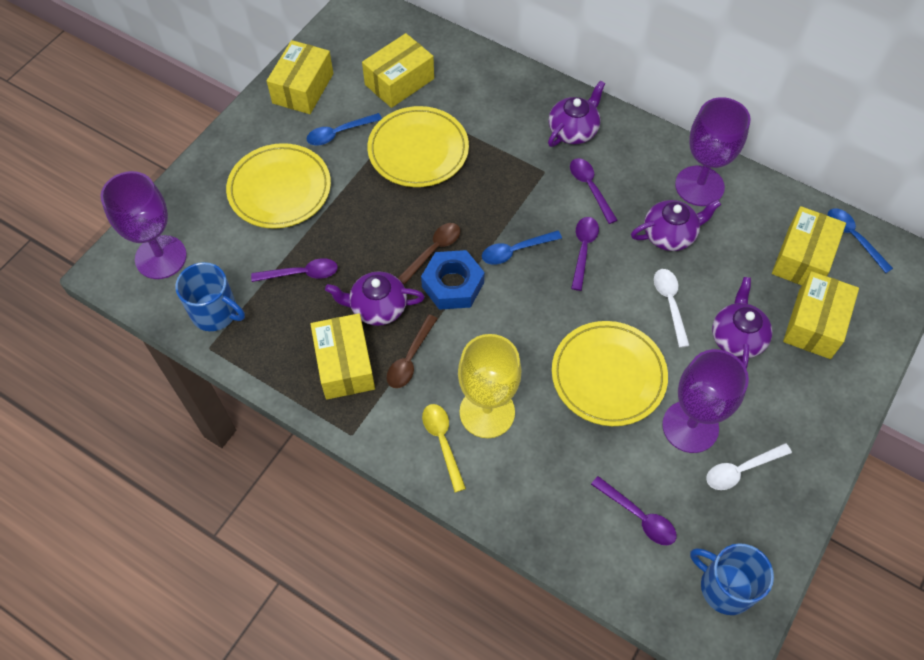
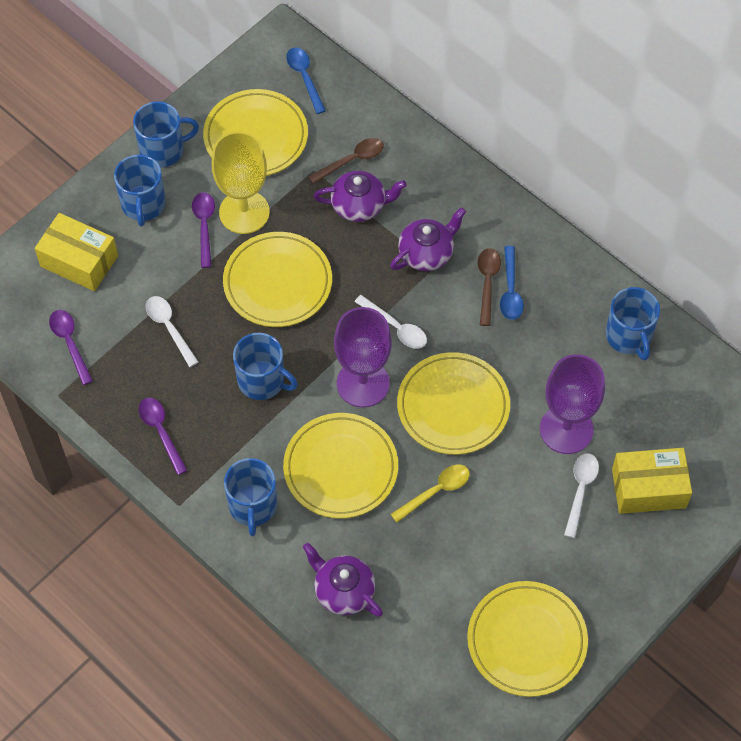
blue mug: 2 -> 5
blue nut: 1 -> 0
blue spoon: 3 -> 2
purple goblet: 3 -> 2
purple spoon: 4 -> 3
purple teapot: 4 -> 3
white spoon: 2 -> 3
yellow box: 5 -> 2
yellow plate: 3 -> 5

